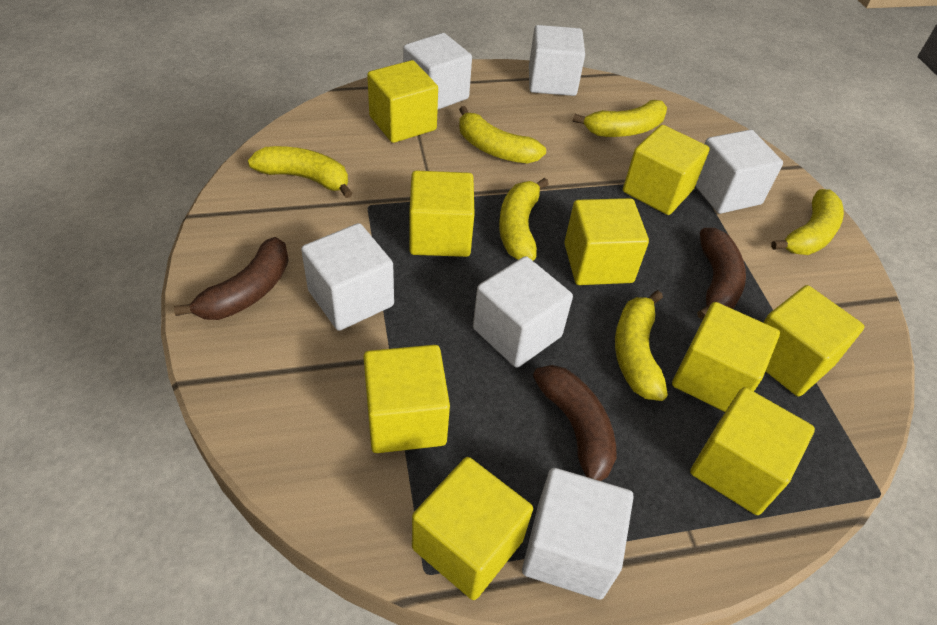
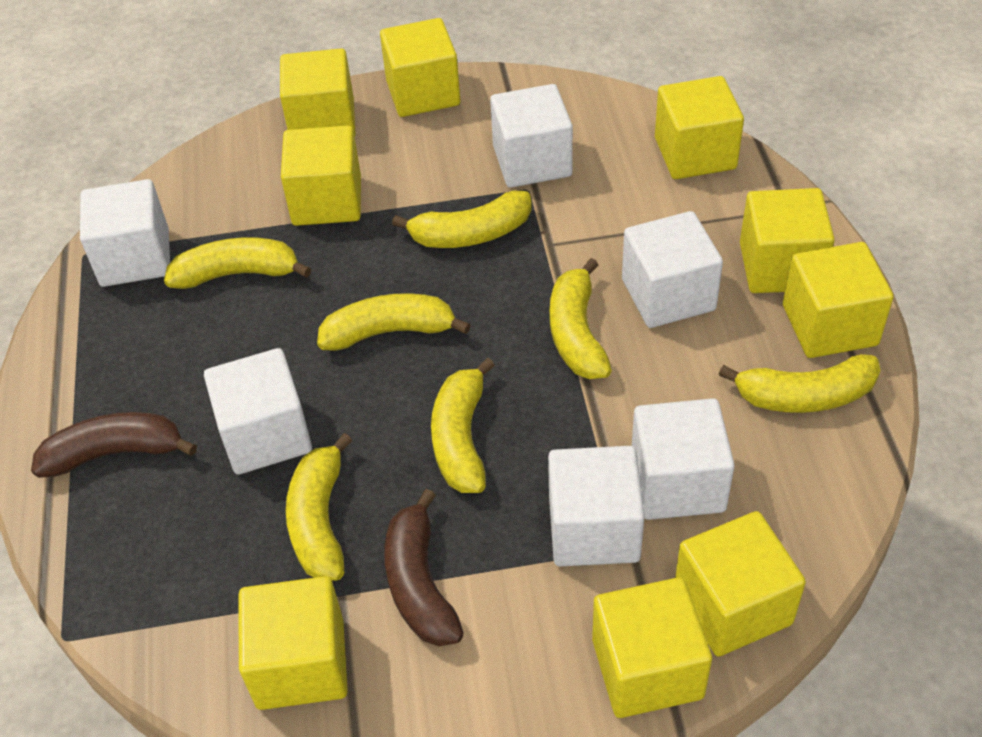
brown banana: 3 -> 2
yellow banana: 6 -> 7

